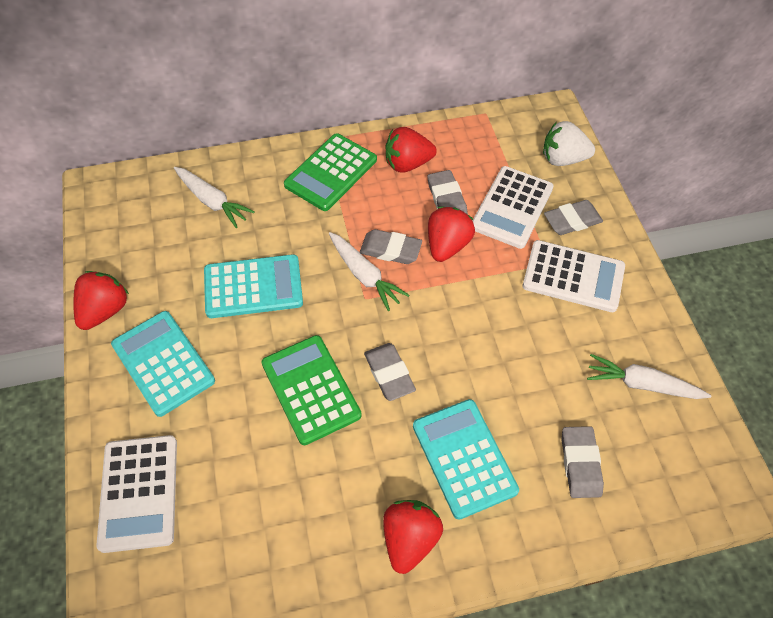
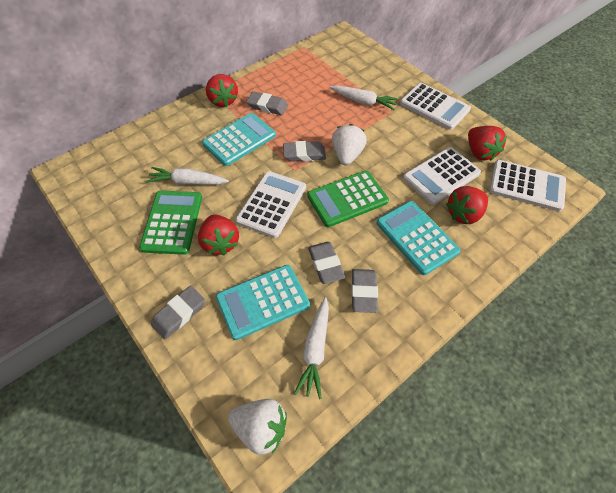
white calculator: 3 -> 4
white strawberry: 1 -> 2

